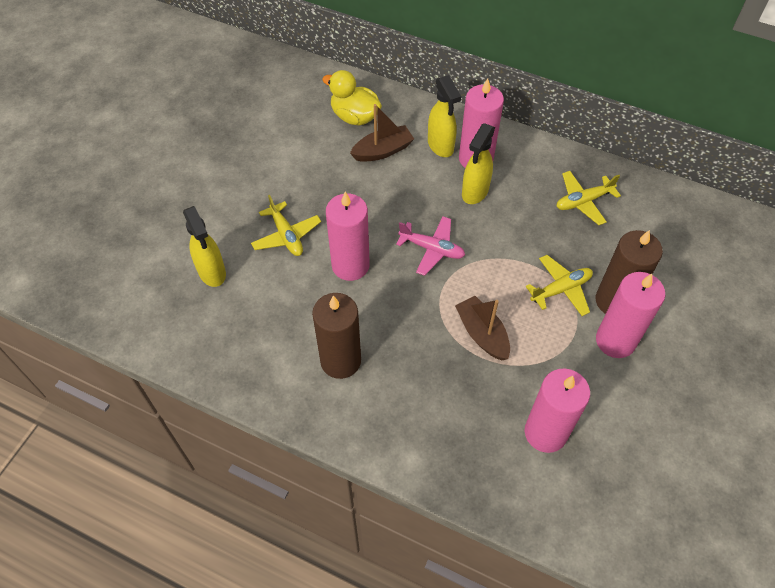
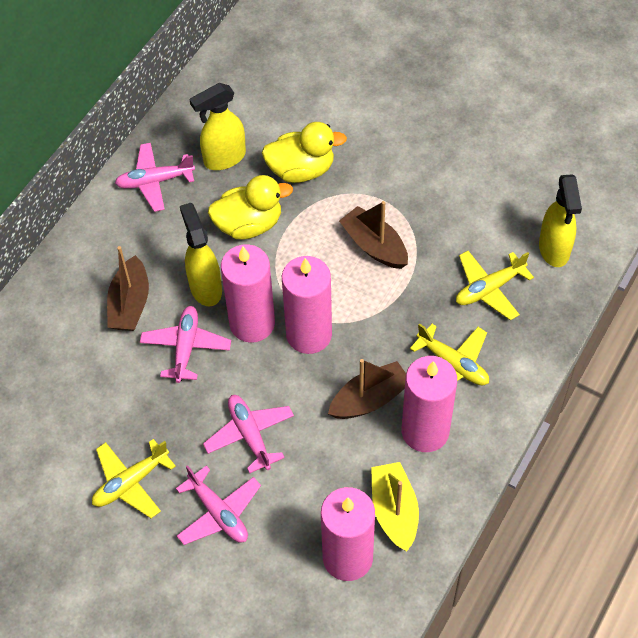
brown boat: 2 -> 3
brown candle: 2 -> 0
pink plane: 1 -> 4
yellow boat: 0 -> 1
yellow duck: 1 -> 2

